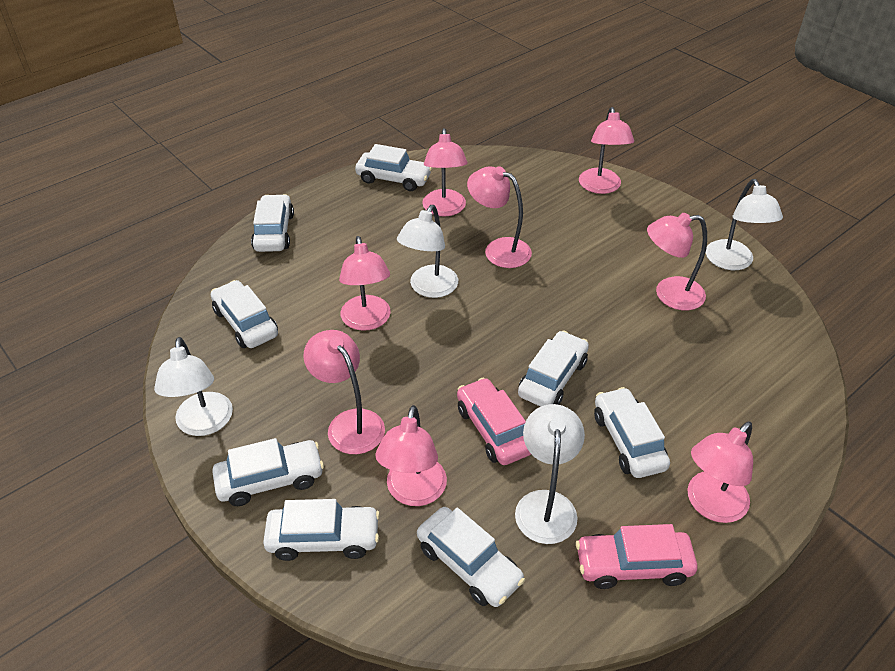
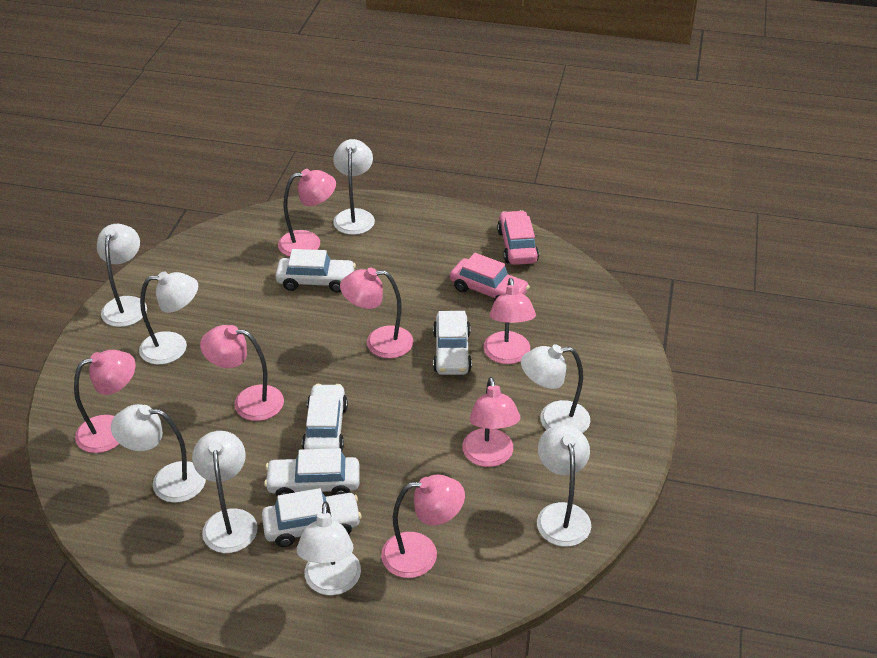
pink lamp: 8 -> 7
white car: 8 -> 5
white lamp: 4 -> 8

